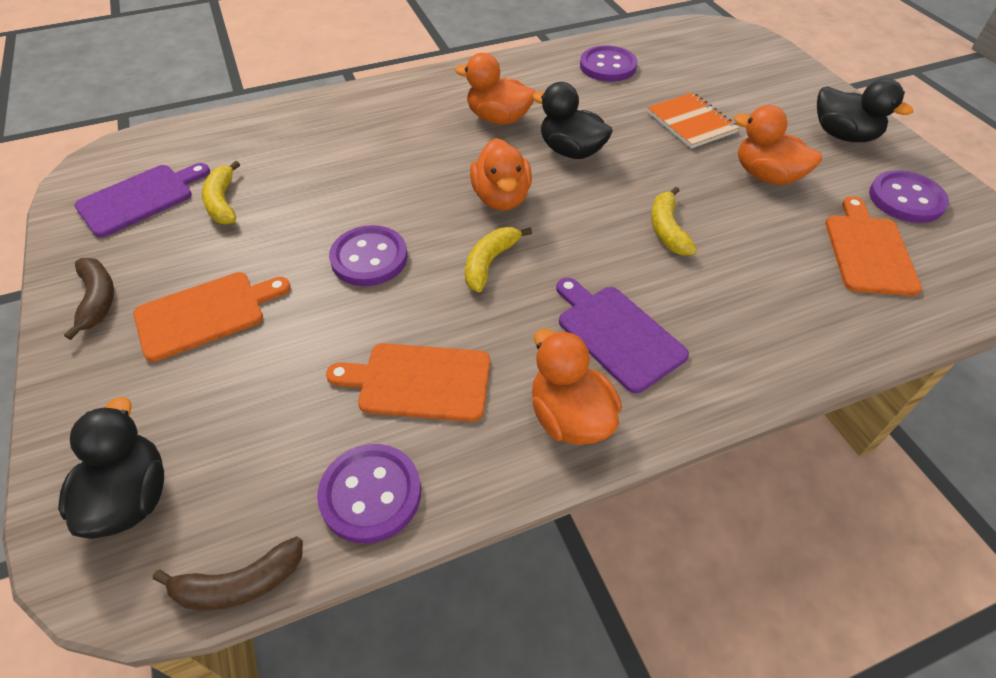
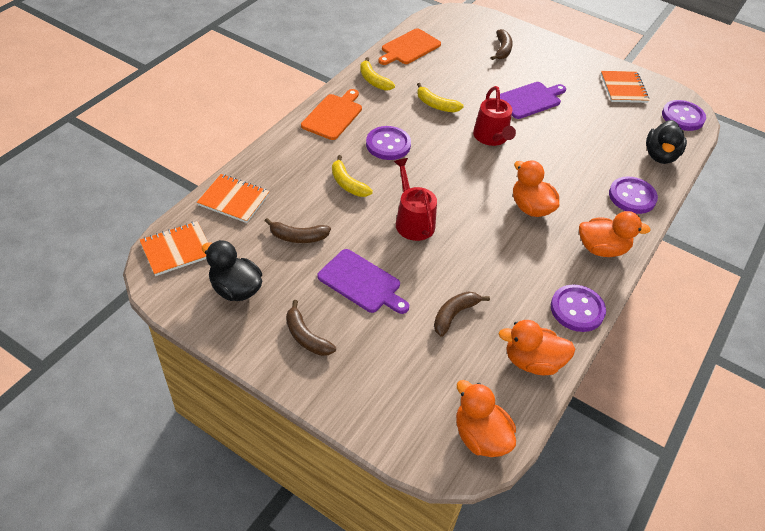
black duck: 3 -> 2
brown banana: 2 -> 4
orange cutting board: 3 -> 2
orange notebook: 1 -> 3
red watering can: 0 -> 2

